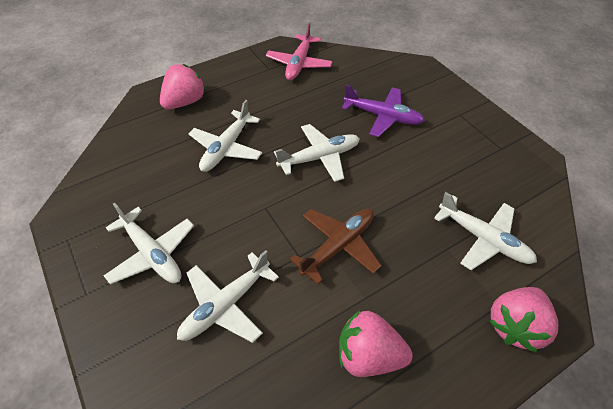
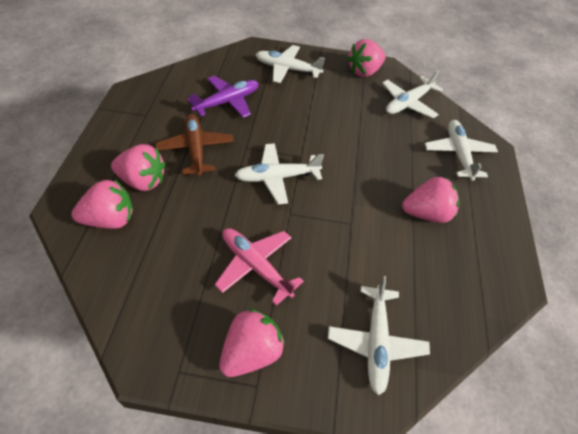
pink strawberry: 3 -> 5

